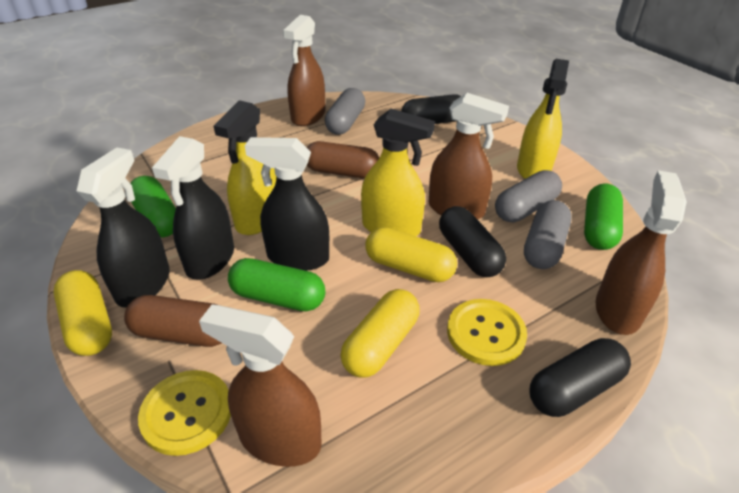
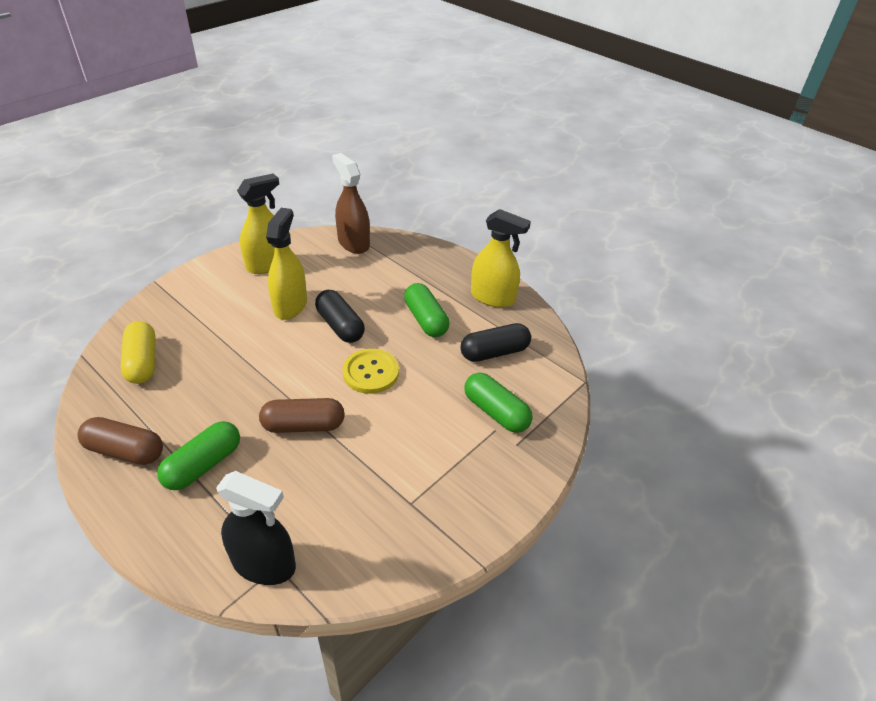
black capsule: 3 -> 2
black spray bottle: 3 -> 1
brown spray bottle: 4 -> 1
grey capsule: 3 -> 0
yellow button: 2 -> 1
yellow capsule: 3 -> 1

